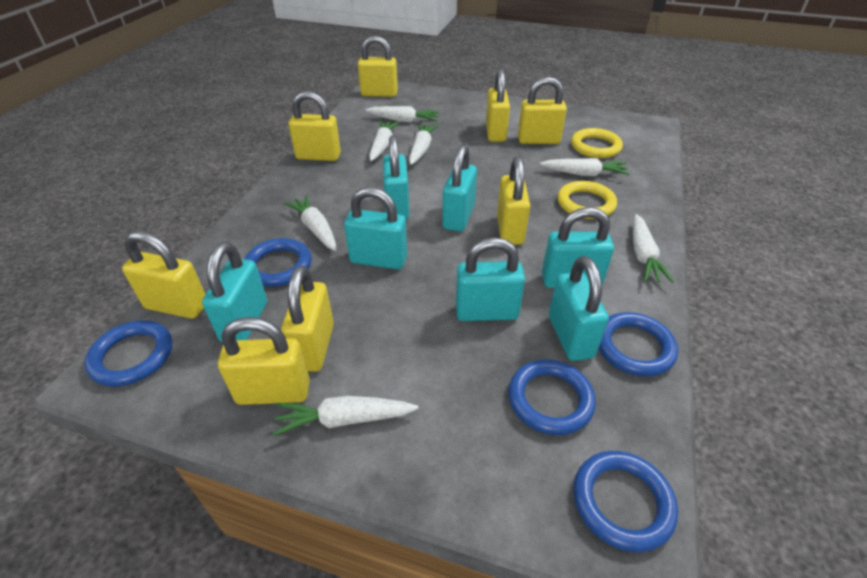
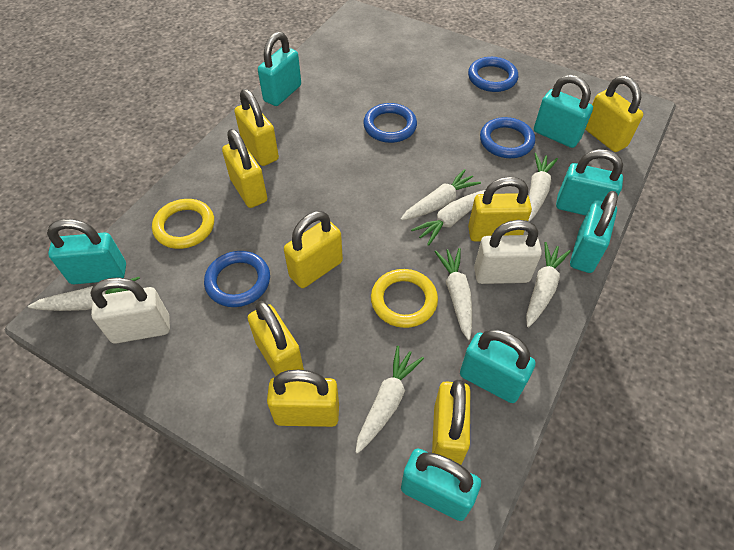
blue ring: 5 -> 4
white padlock: 0 -> 2

